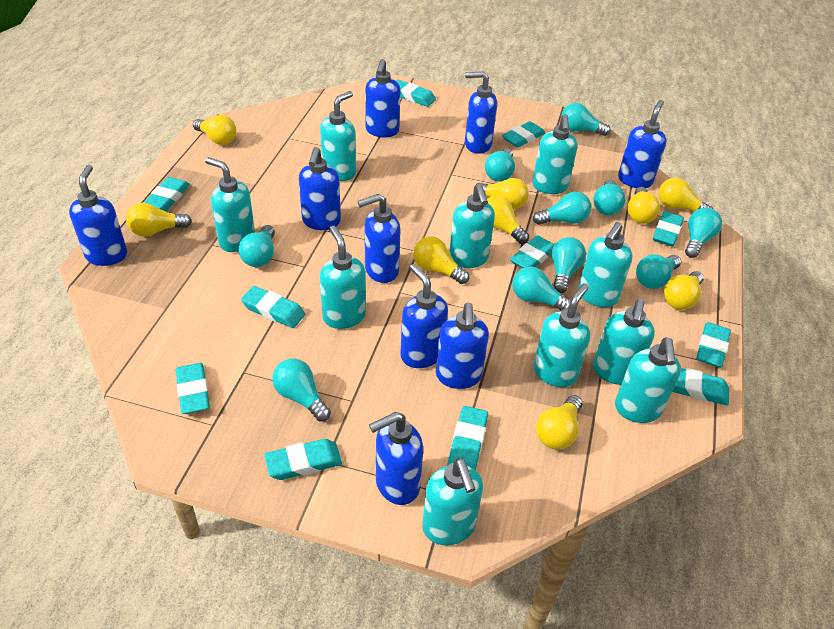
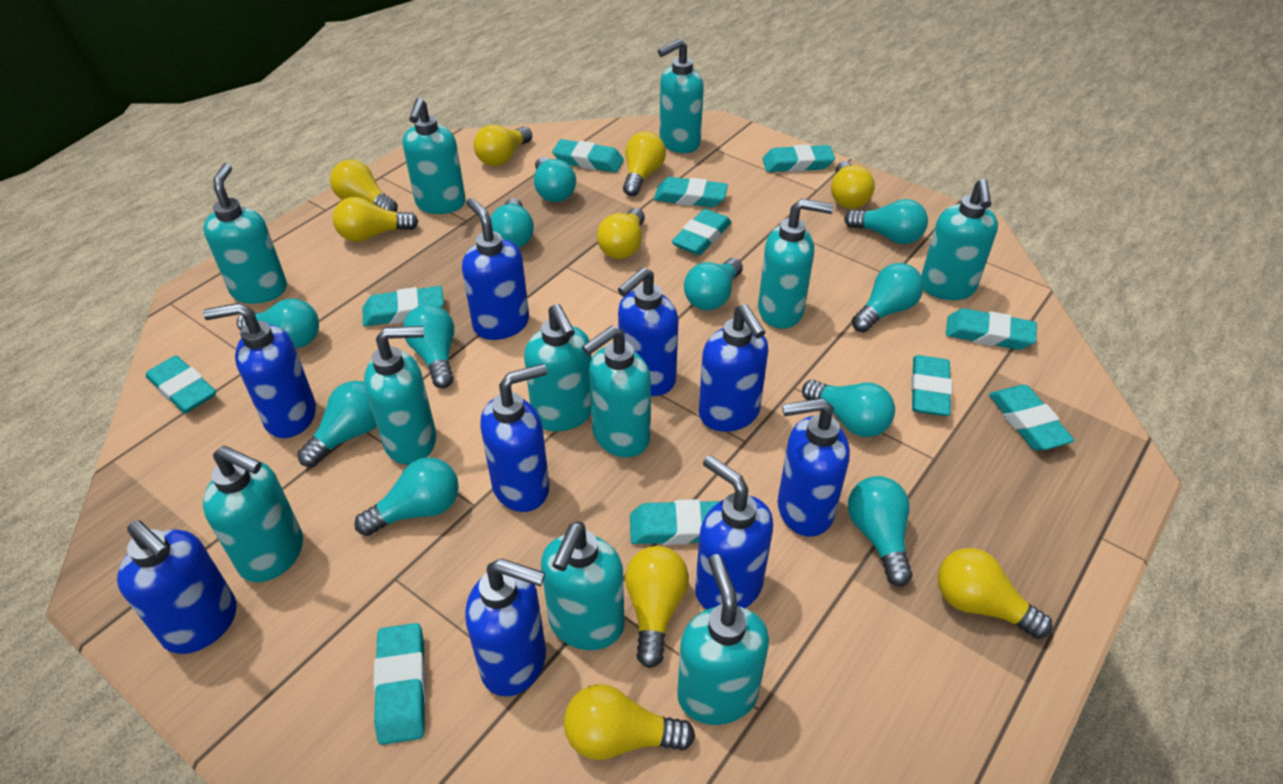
turquoise light bulb: 10 -> 11
turquoise soap dispenser: 10 -> 11

